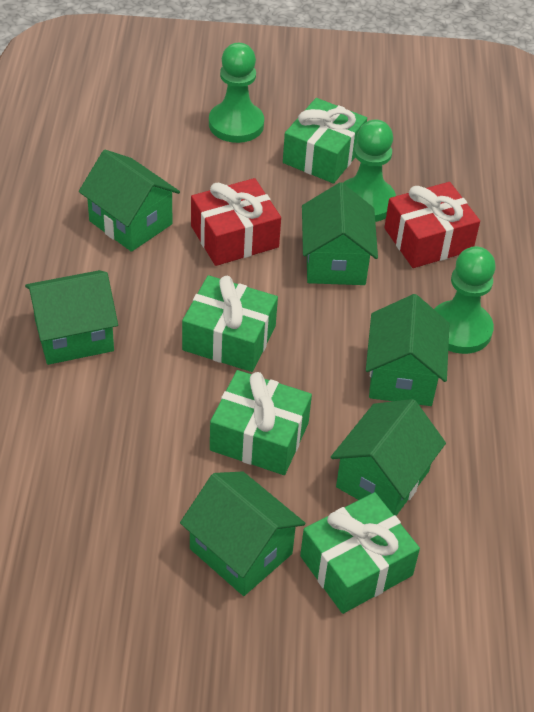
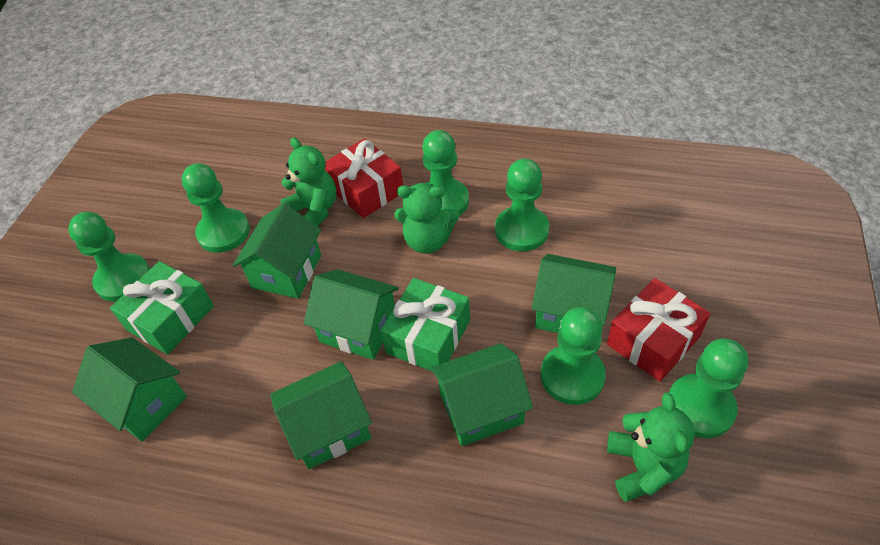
green gift: 4 -> 2
green pawn: 3 -> 6
green teddy bear: 0 -> 3

